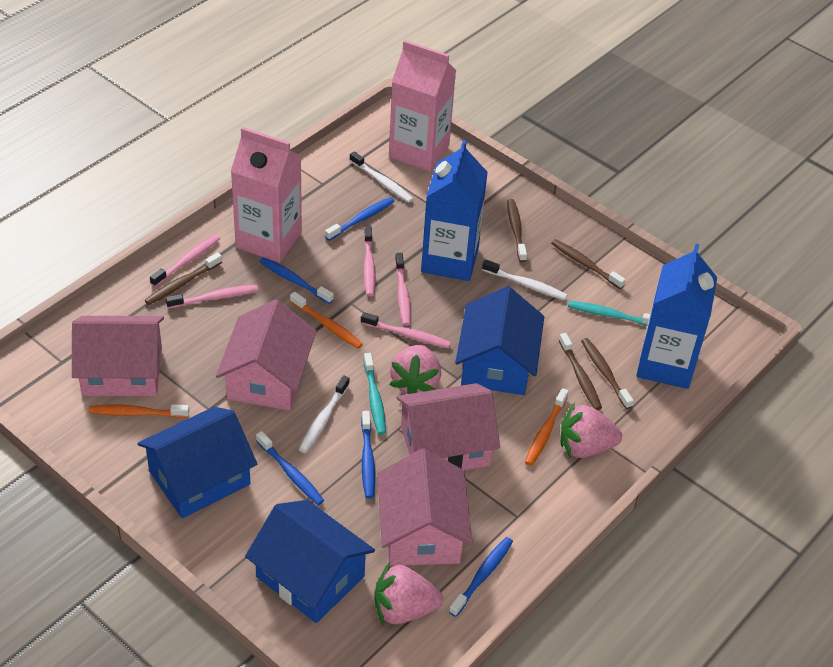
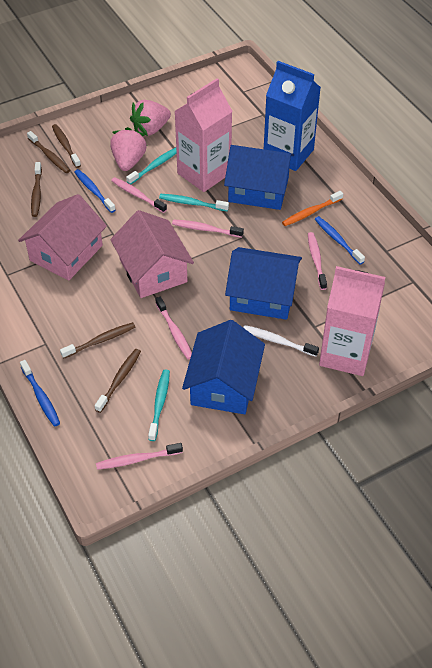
blue carton: 2 -> 1
blue toothbrush: 5 -> 3
orange toothbrush: 3 -> 1
pink house: 4 -> 2
pink strawberry: 3 -> 2
turquoise toothbrush: 2 -> 3
white toothbrush: 3 -> 1

